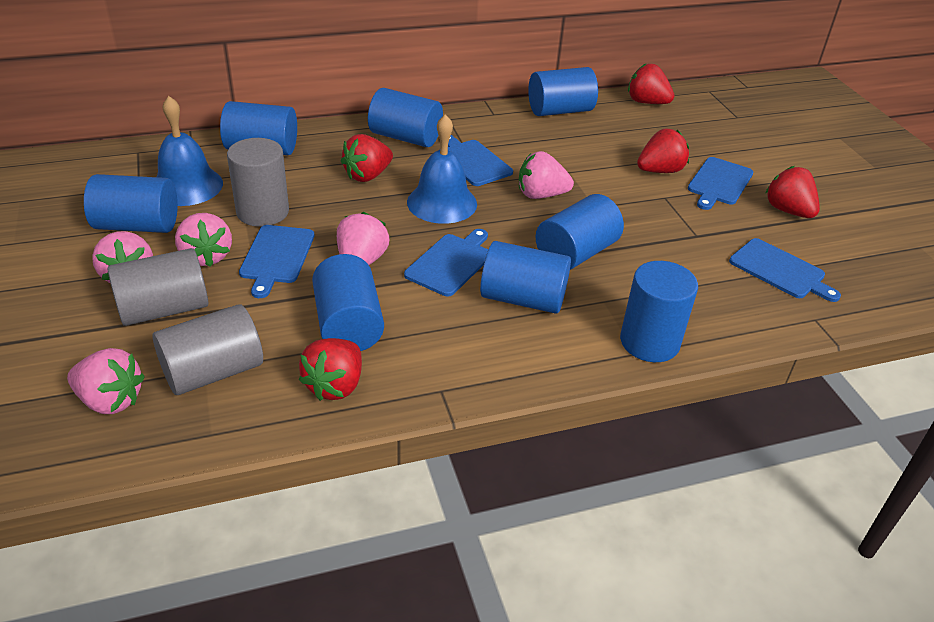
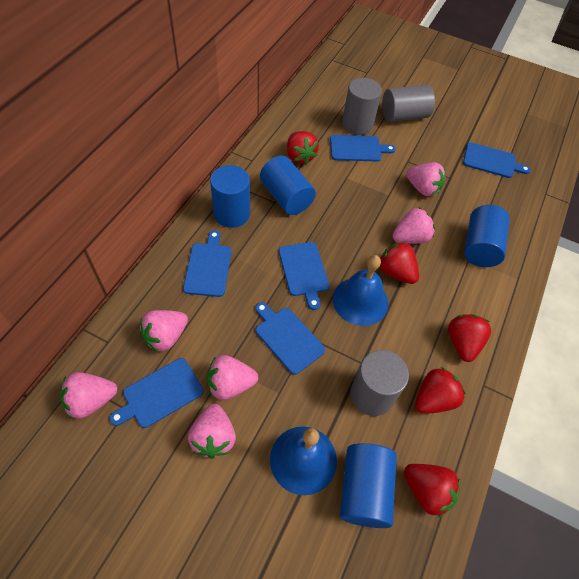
blue cutting board: 5 -> 6
blue cylinder: 8 -> 4
pink strawberry: 5 -> 6

